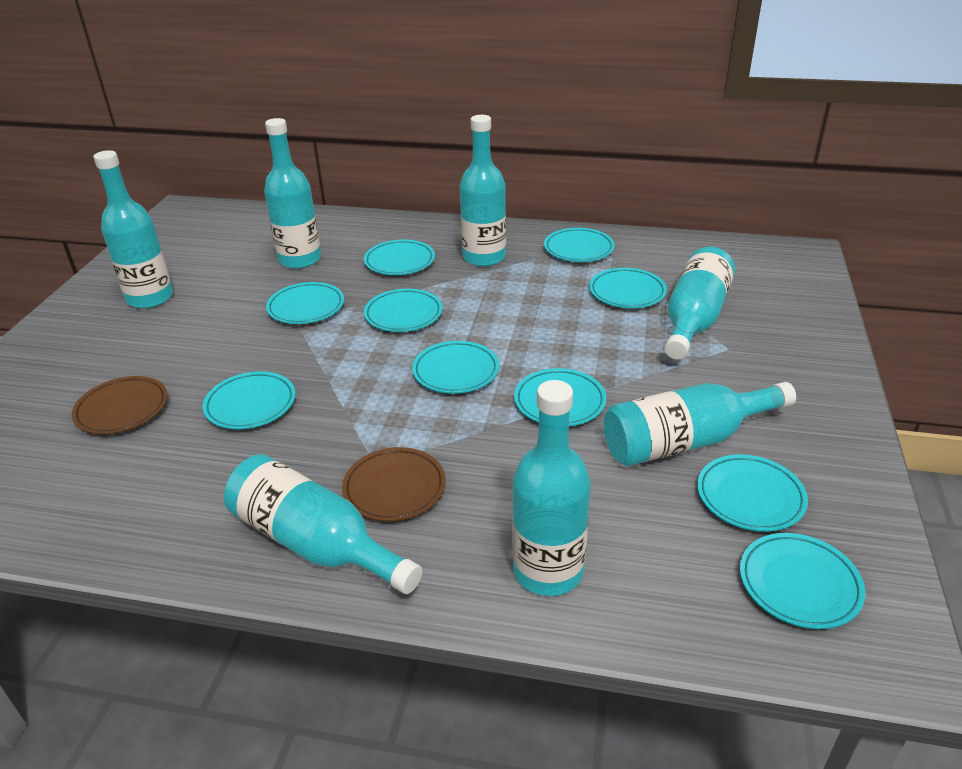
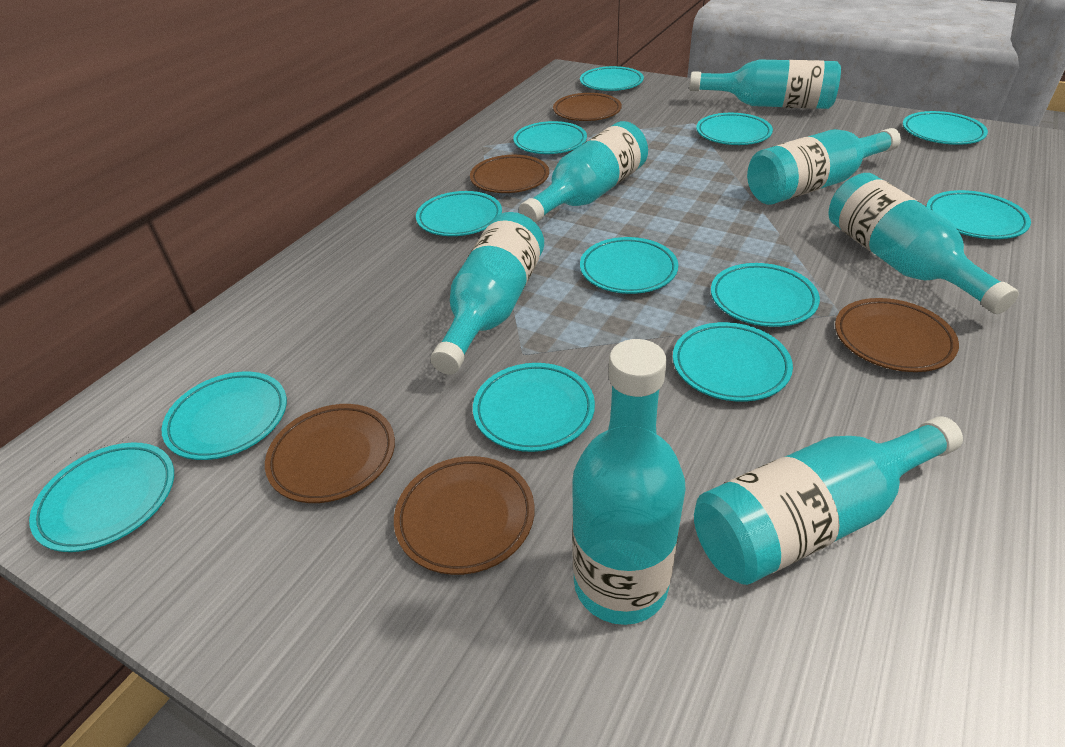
brown plate: 2 -> 5
turquoise plate: 10 -> 12

